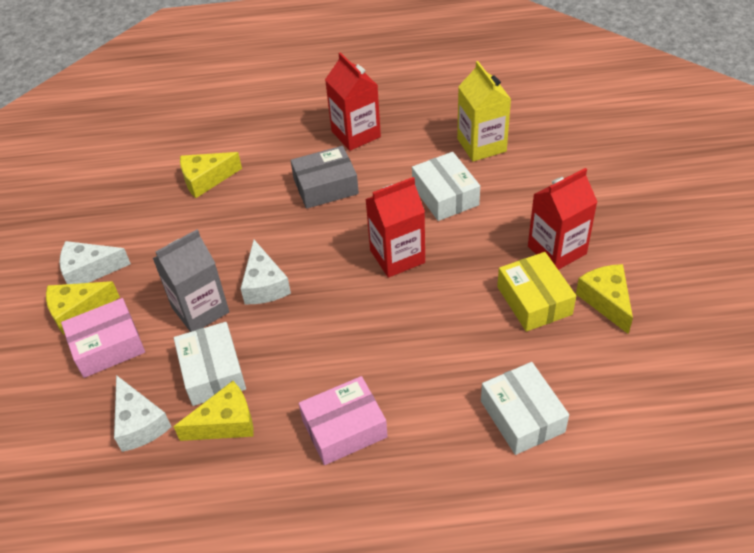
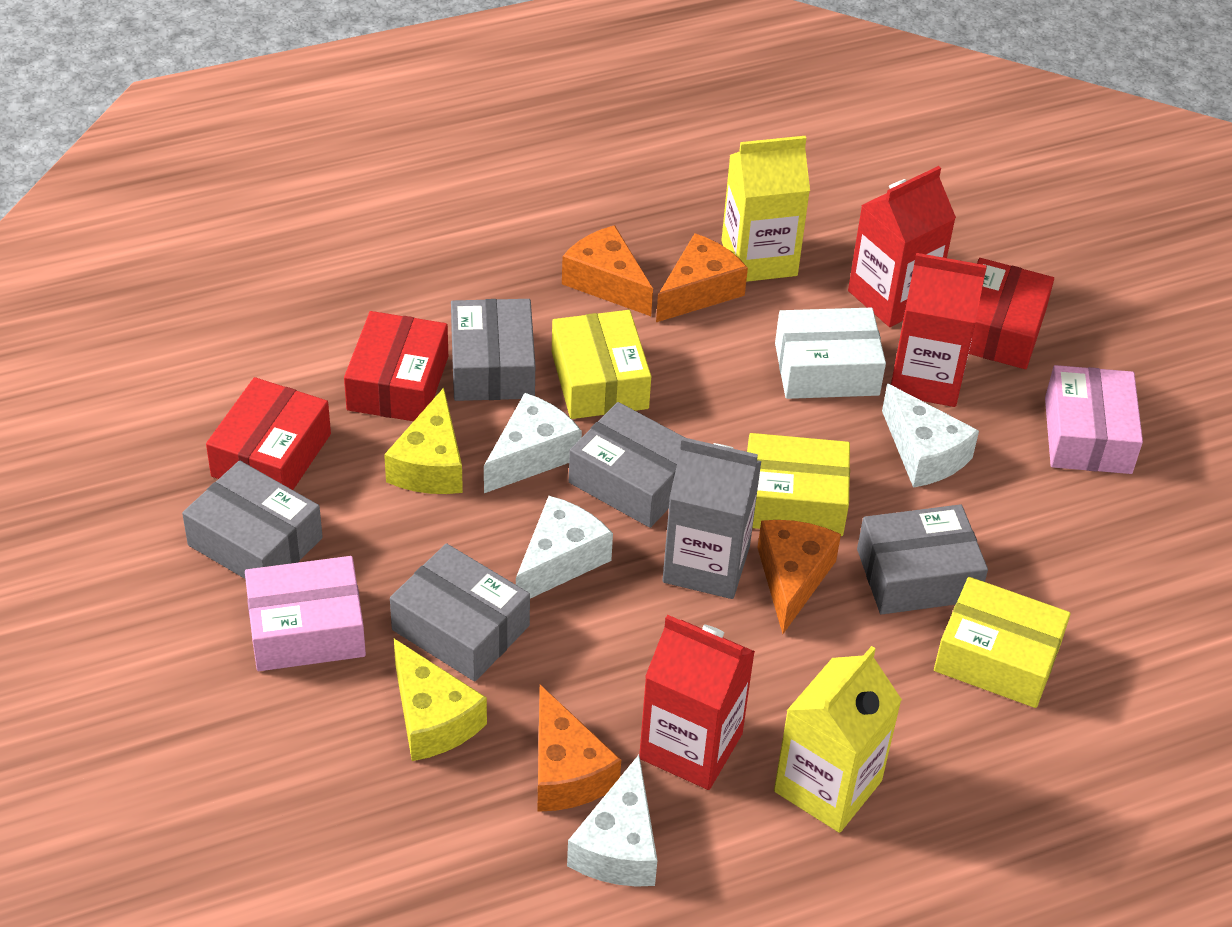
grey box: 1 -> 5
orange cheese: 0 -> 4
red box: 0 -> 3
white box: 3 -> 1
white cheese: 3 -> 4
yellow box: 1 -> 3
yellow carton: 1 -> 2
yellow cheese: 4 -> 2

